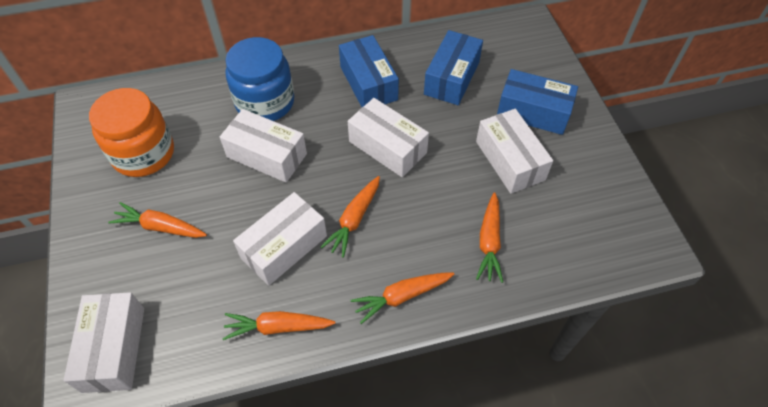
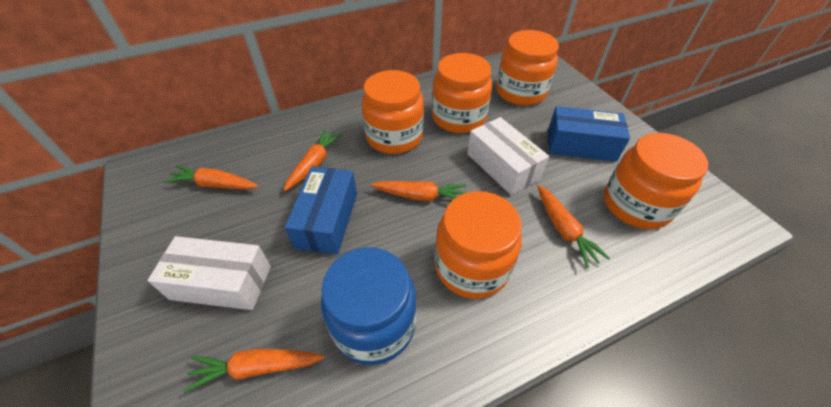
blue box: 3 -> 2
orange jar: 1 -> 5
white box: 5 -> 2

